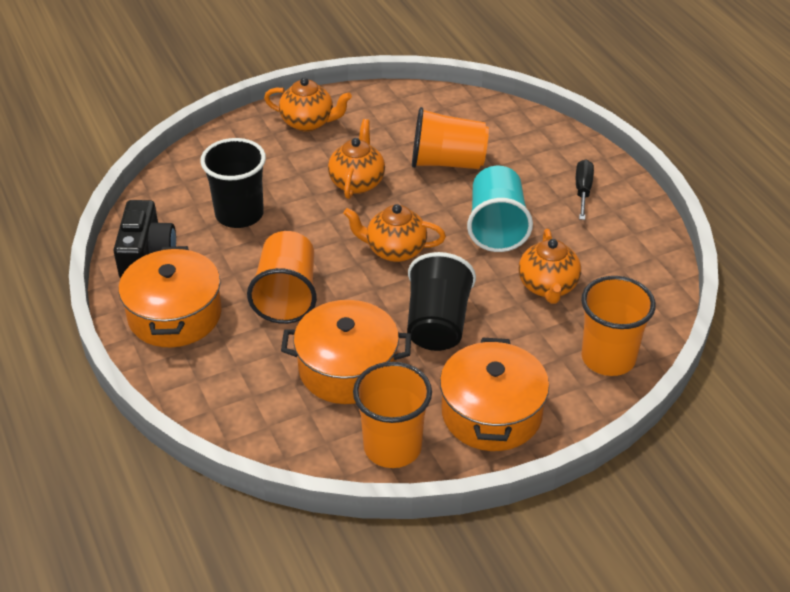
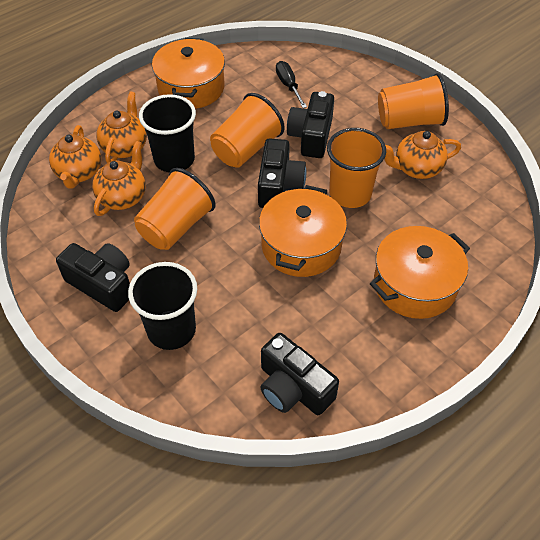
black camera: 1 -> 4
turquoise cup: 1 -> 0

